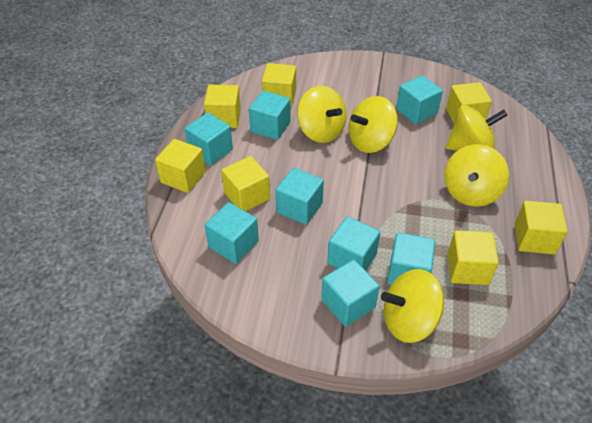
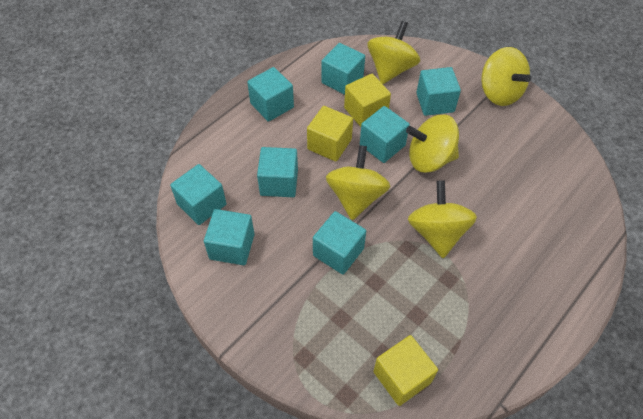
yellow cube: 7 -> 3

